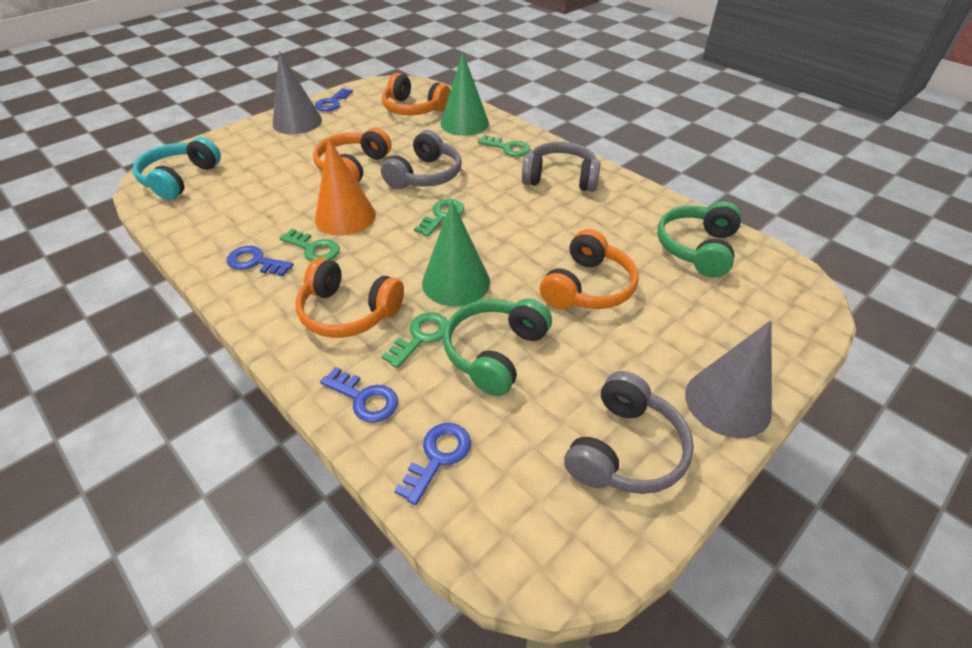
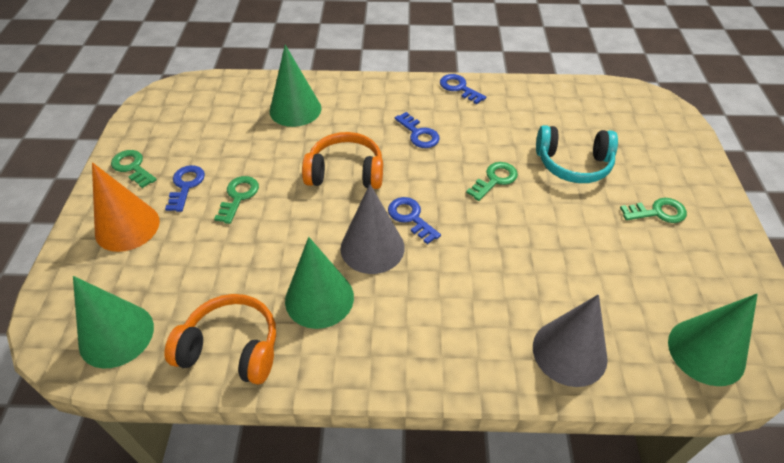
green cone: 2 -> 4
green headphones: 2 -> 0
grey headphones: 3 -> 0
orange headphones: 4 -> 2

